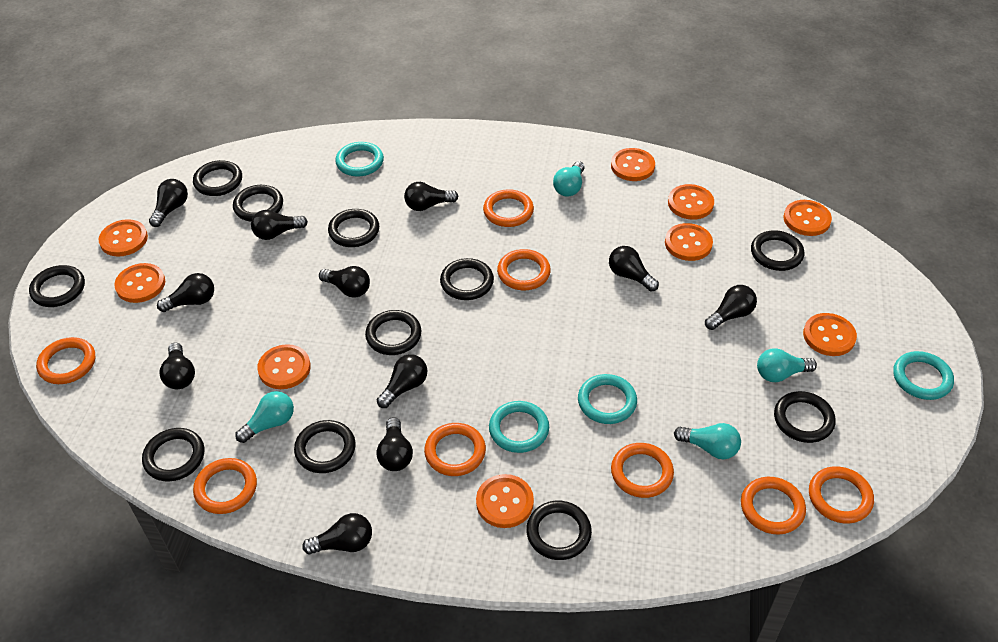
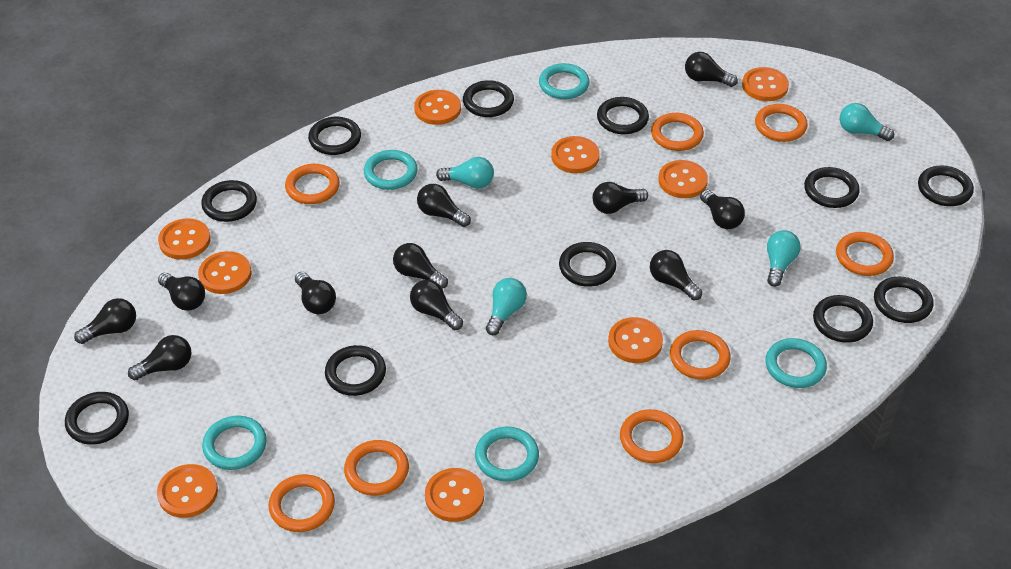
turquoise ring: 4 -> 5

